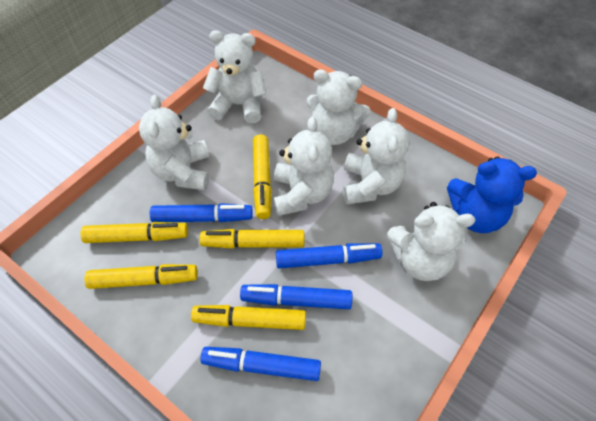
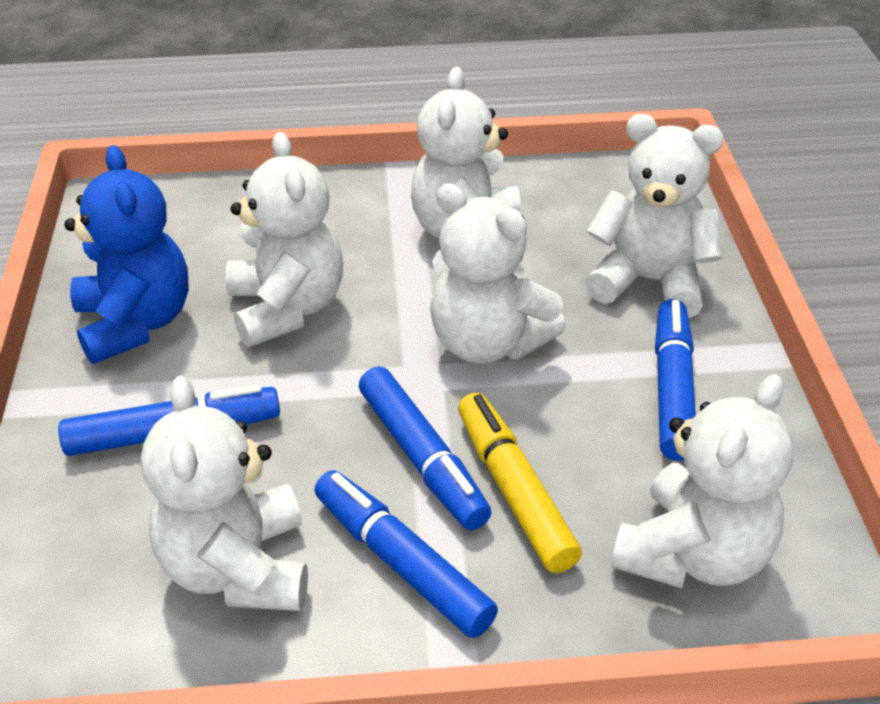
yellow marker: 5 -> 1

